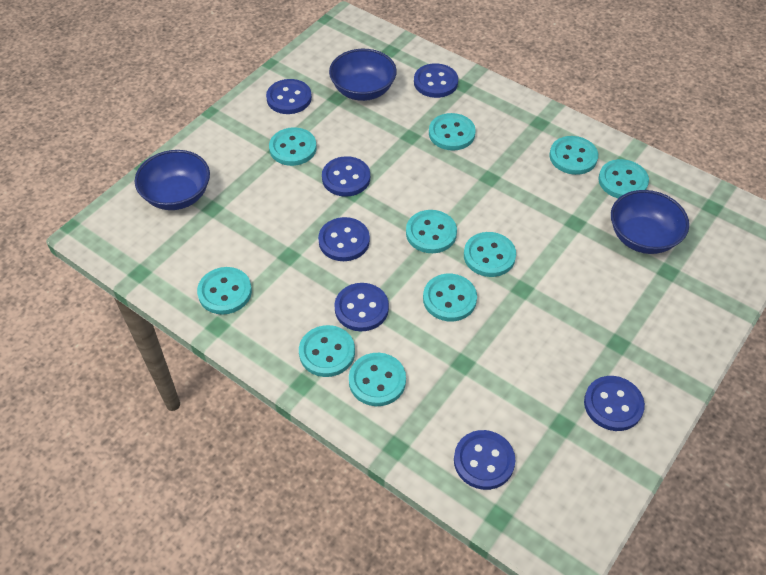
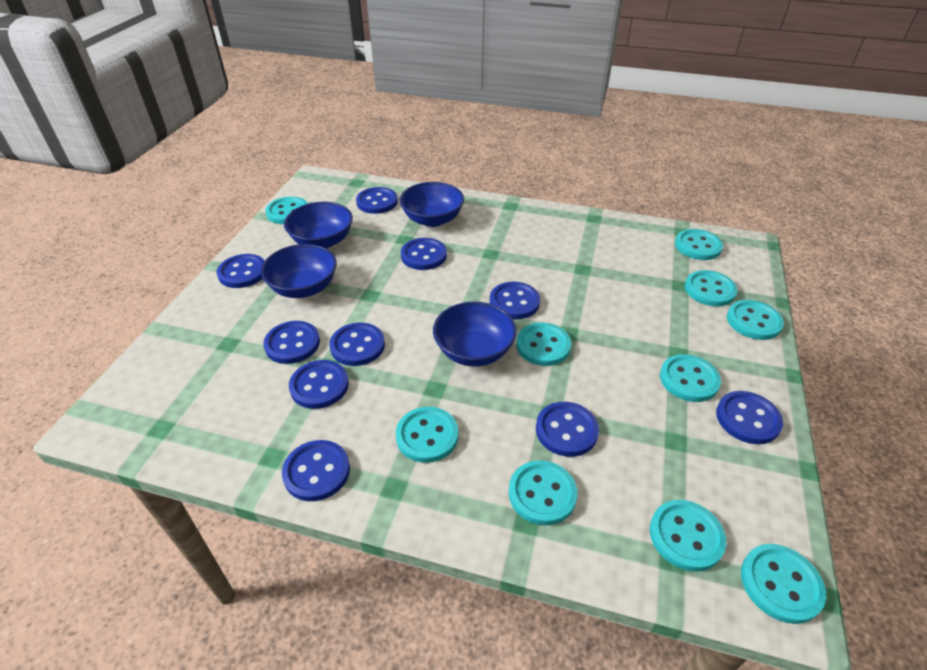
blue bowl: 3 -> 4
blue button: 7 -> 10

